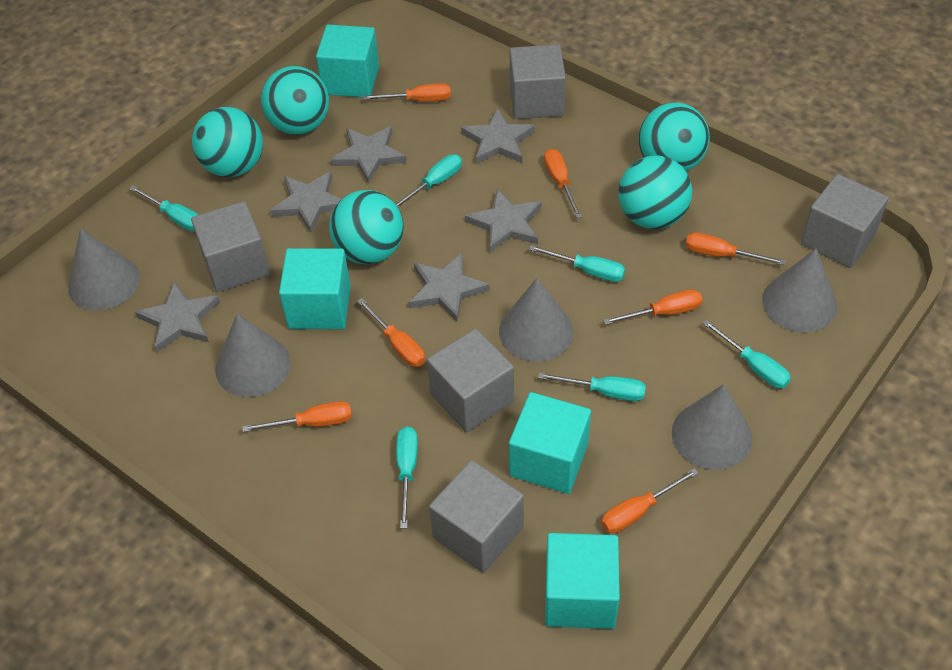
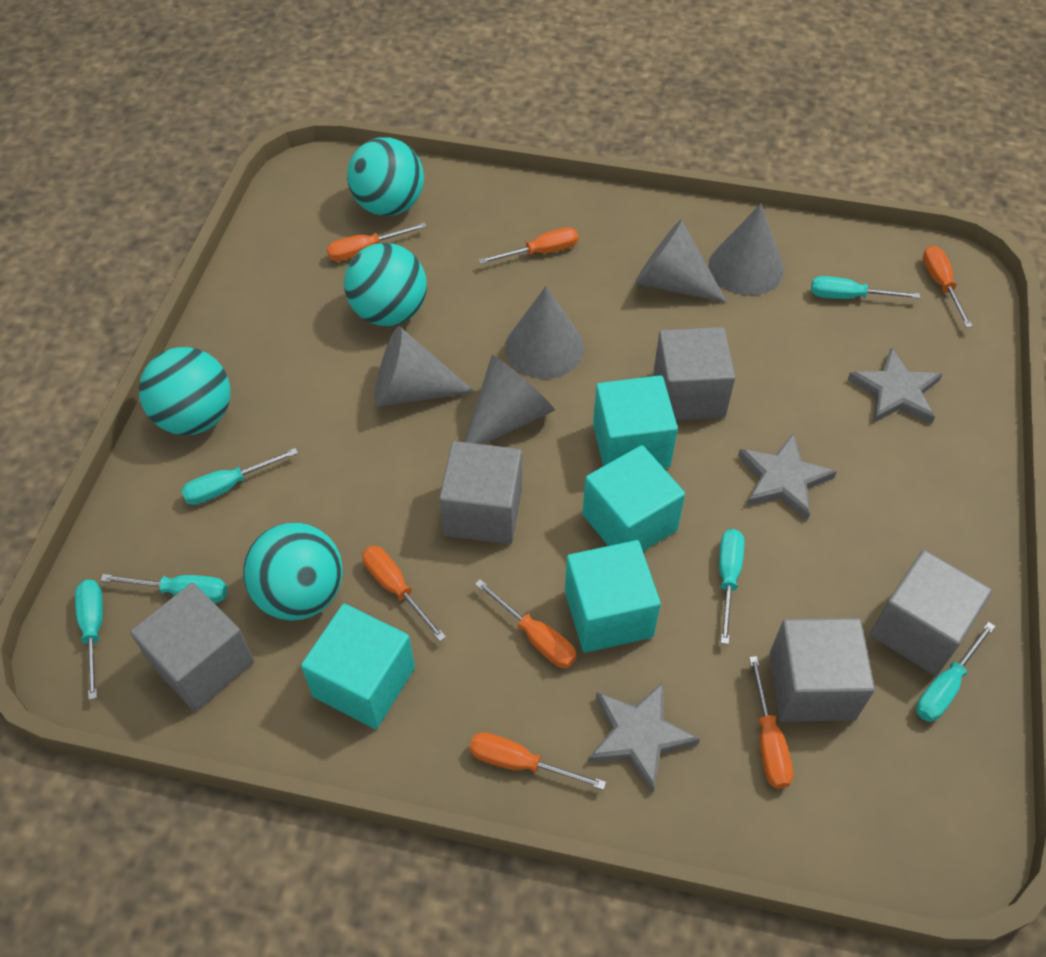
grey star: 6 -> 3
turquoise ball: 5 -> 4

